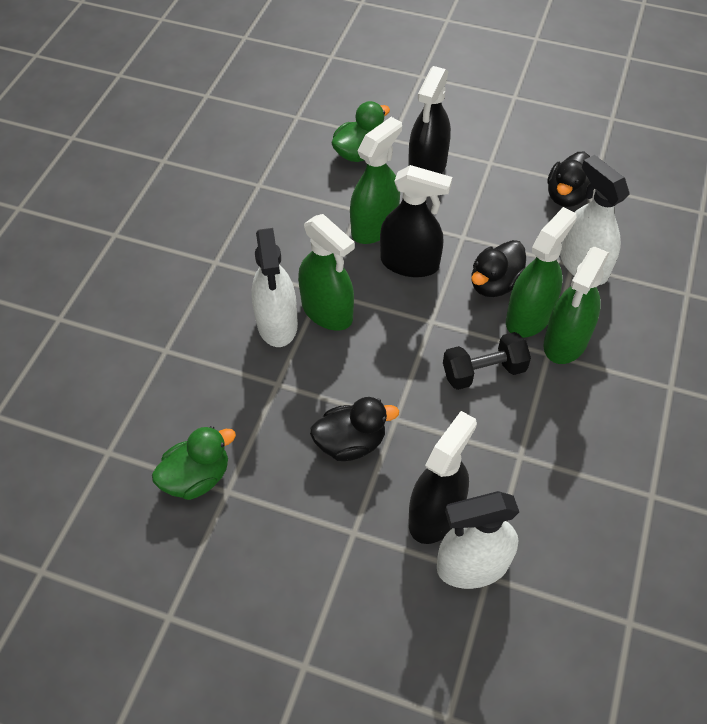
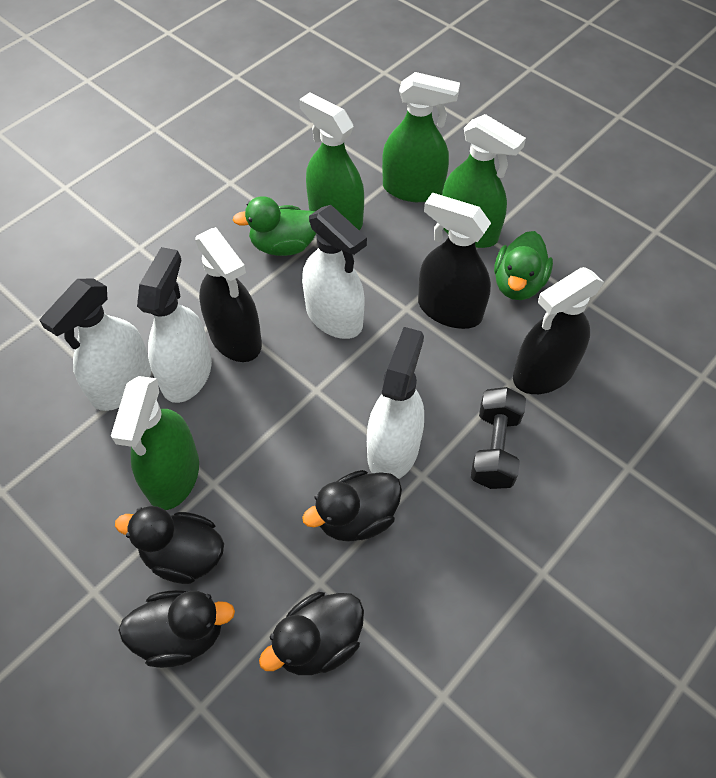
black duck: 3 -> 4
white spray bottle: 3 -> 4

